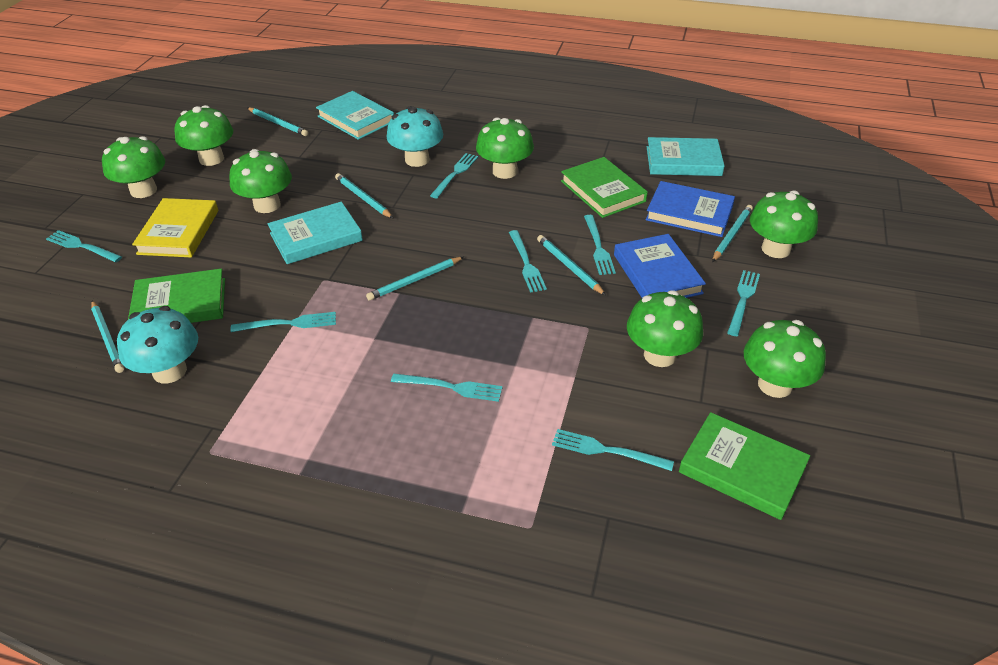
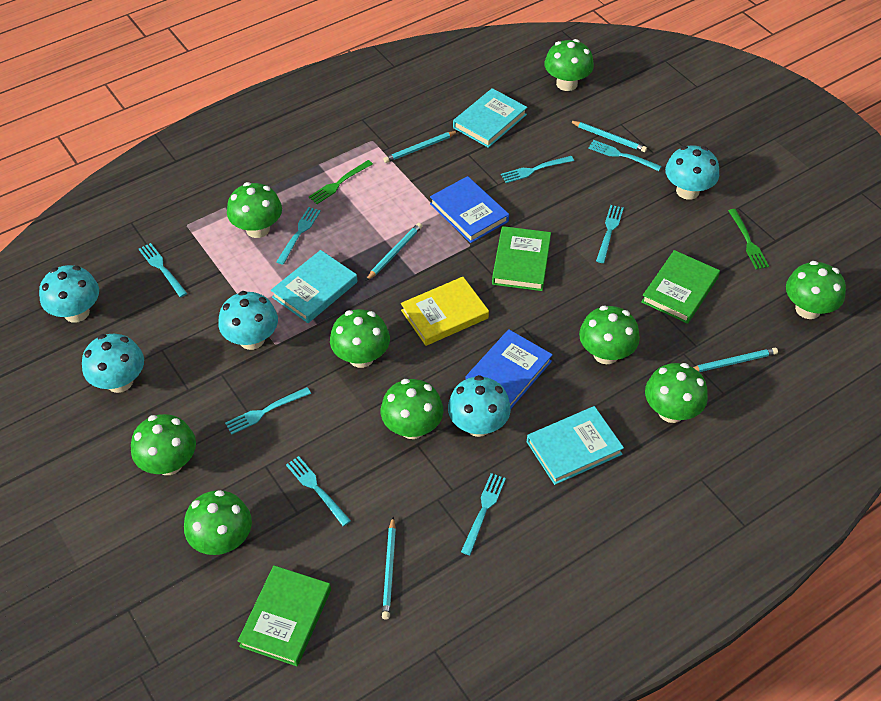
green fork: 0 -> 2
green mushroom: 7 -> 9
turquoise mushroom: 2 -> 5
turquoise pencil: 6 -> 5

